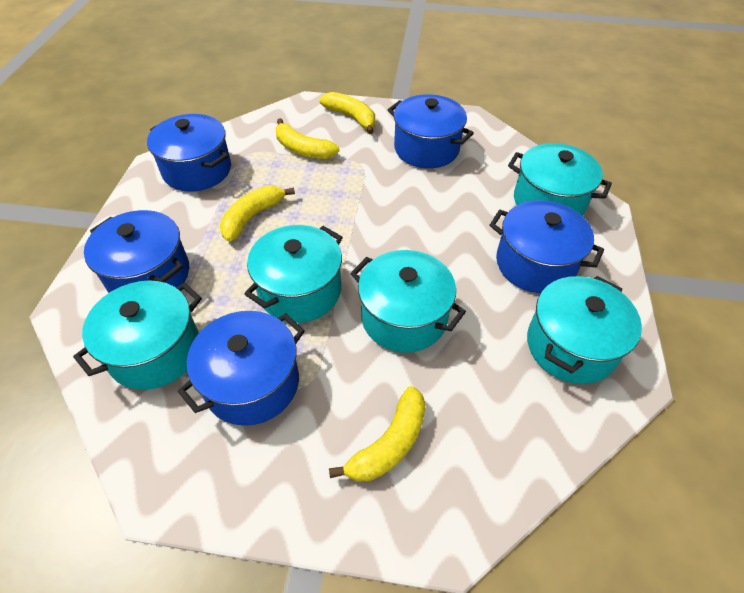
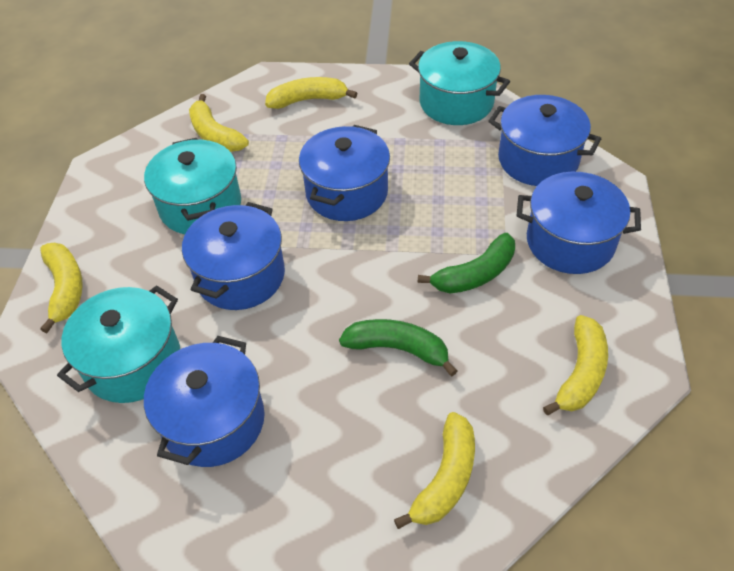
green banana: 0 -> 2
turquoise pot: 5 -> 3
yellow banana: 4 -> 5

